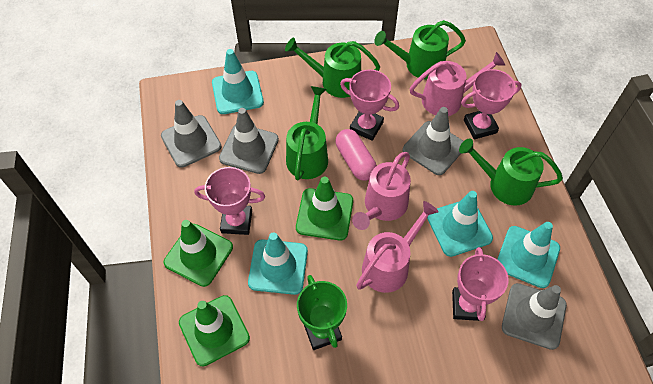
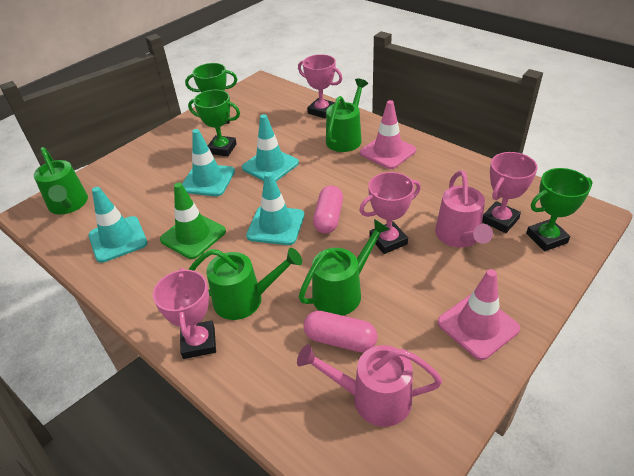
green traffic cone: 3 -> 1
green trophy: 1 -> 3
grey traffic cone: 4 -> 0
pink capsule: 1 -> 2
pink traffic cone: 0 -> 2
pink watering can: 3 -> 2

